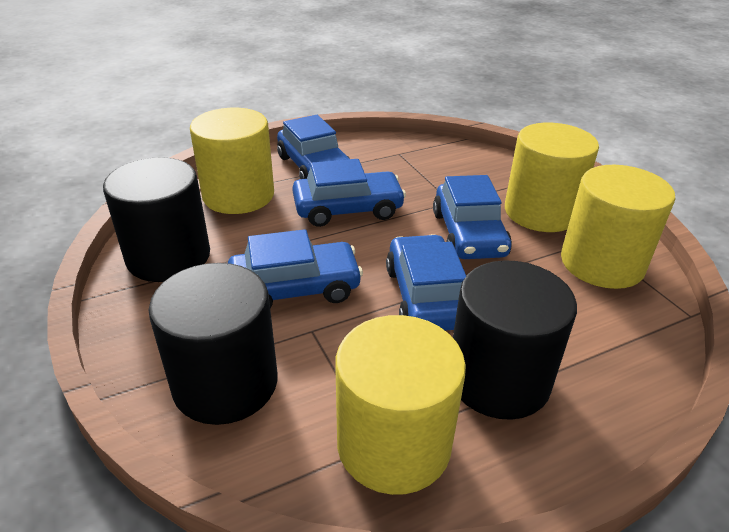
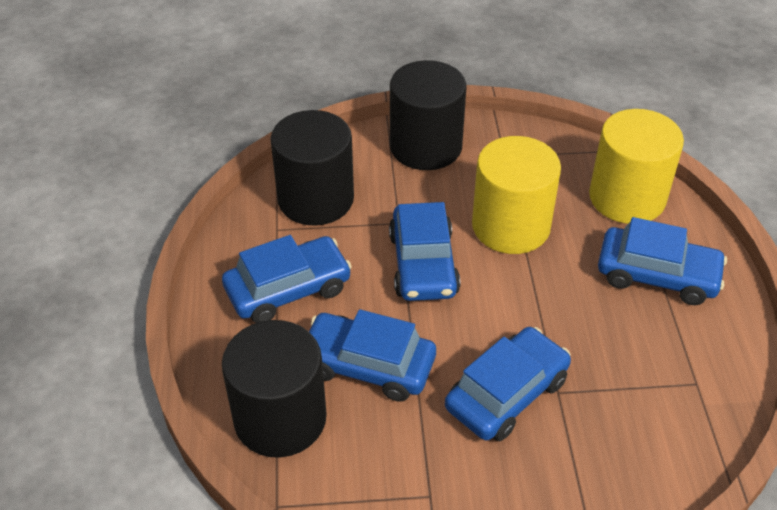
yellow cylinder: 4 -> 2

